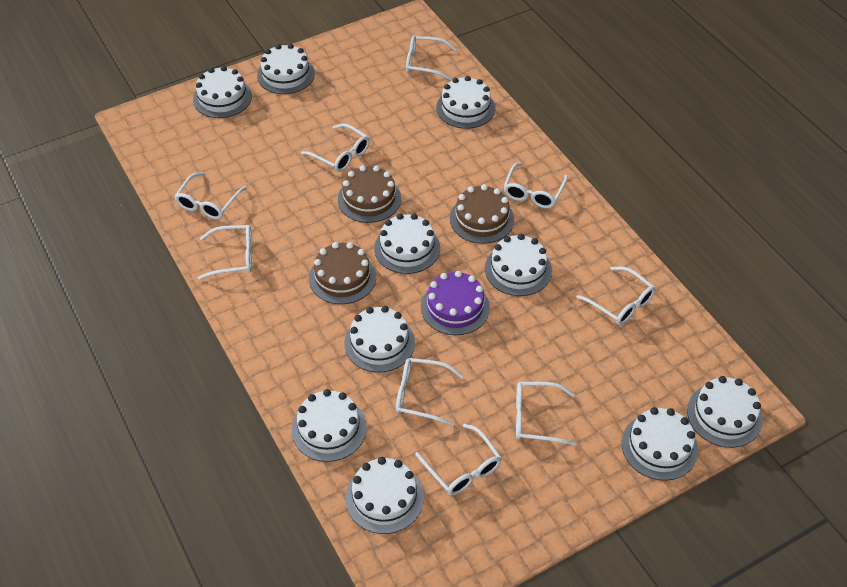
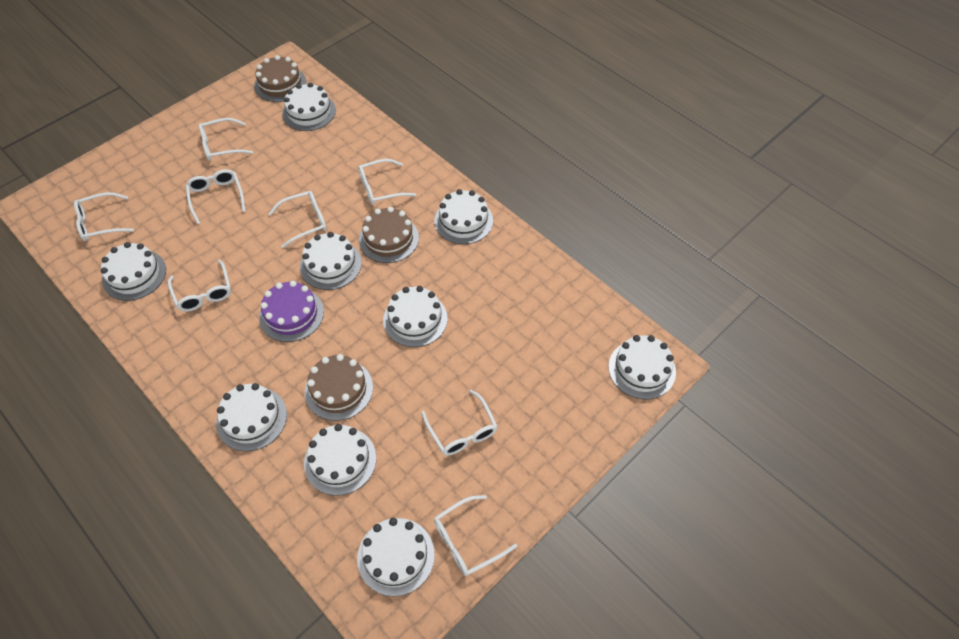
white cake: 10 -> 9
white glasses: 9 -> 8

